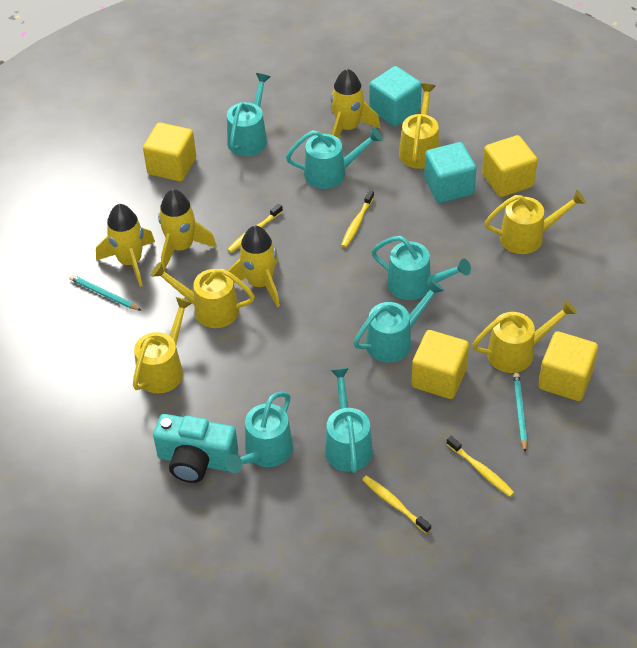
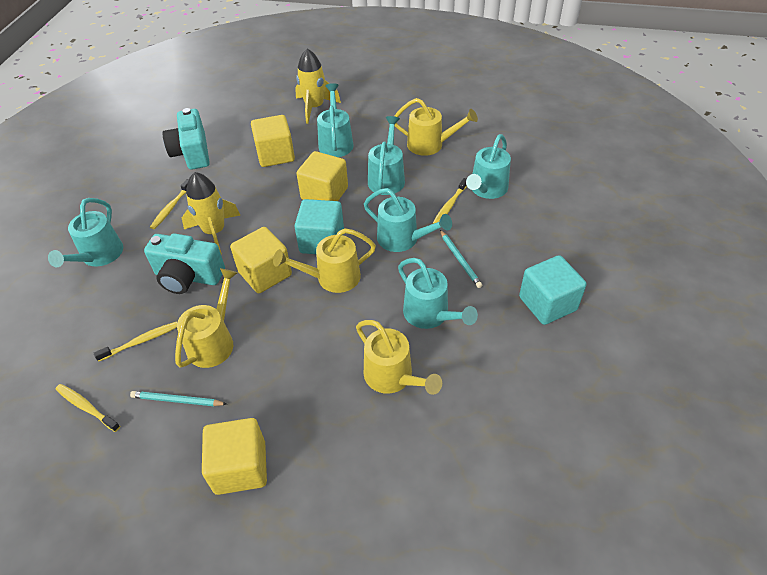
turquoise camera: 1 -> 2
yellow rocket: 4 -> 2
yellow watering can: 5 -> 4

